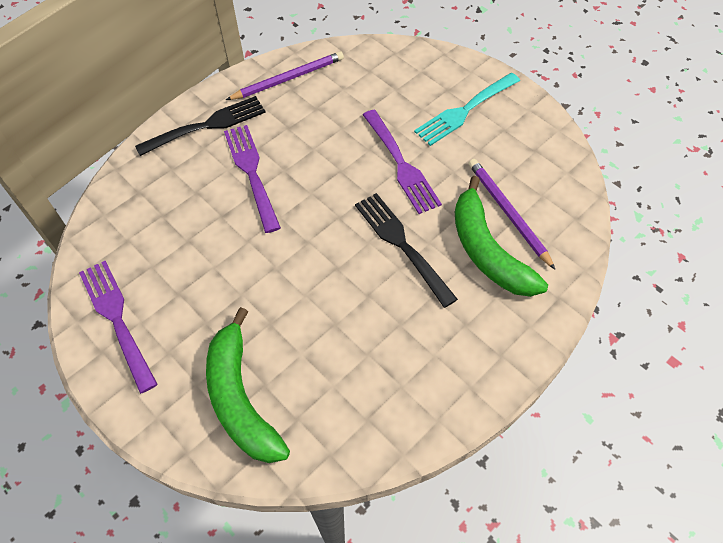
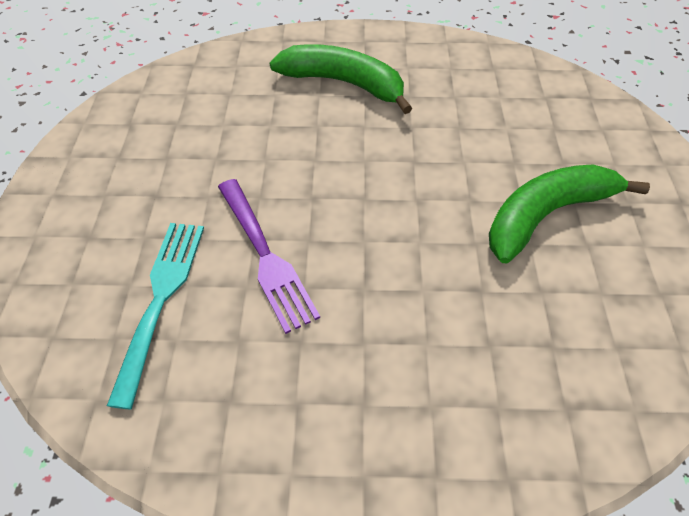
black fork: 2 -> 0
purple fork: 3 -> 1
purple pencil: 2 -> 0

